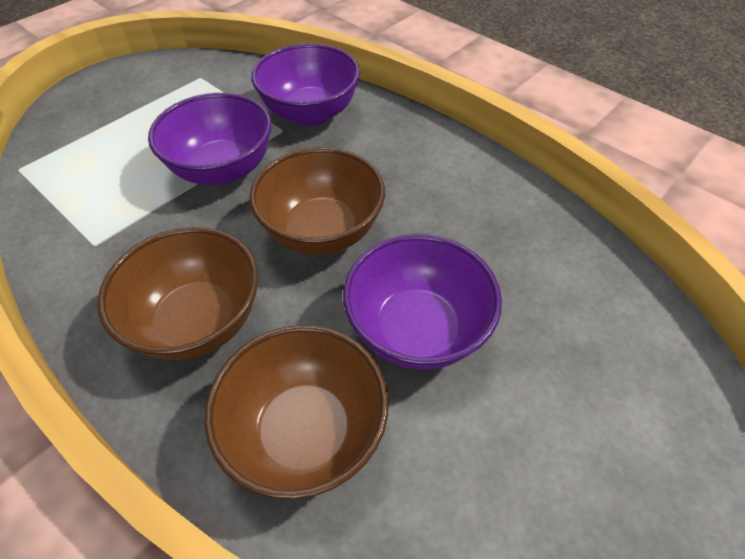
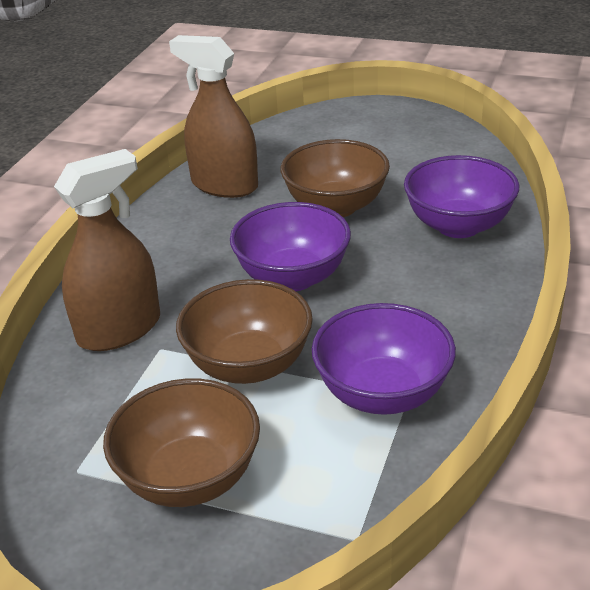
brown spray bottle: 0 -> 2

